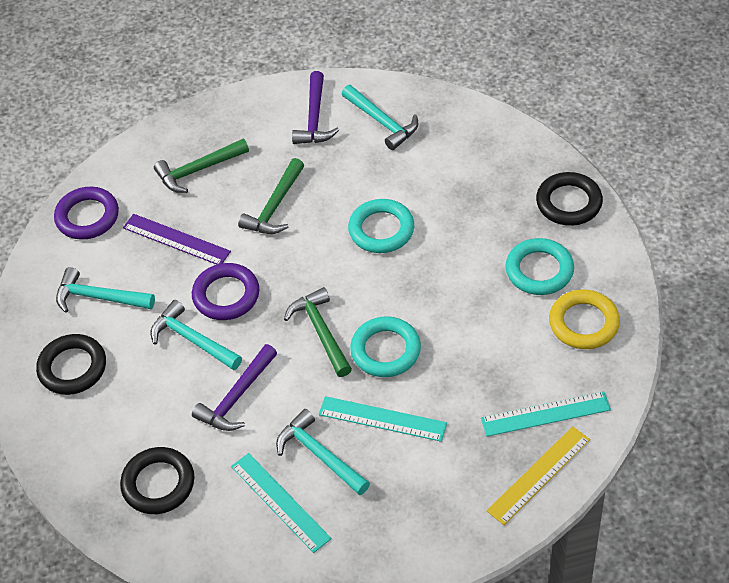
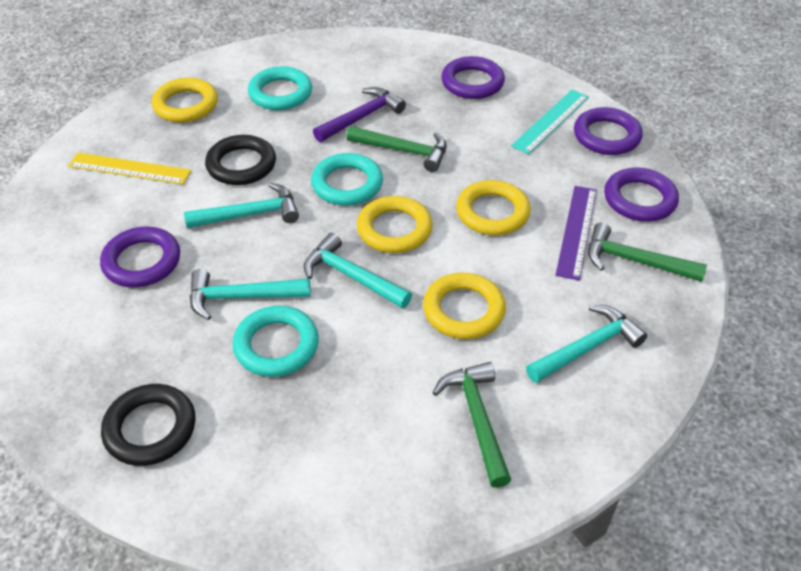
black ring: 3 -> 2
purple hammer: 2 -> 1
purple ring: 2 -> 4
turquoise ruler: 3 -> 1
yellow ring: 1 -> 4

